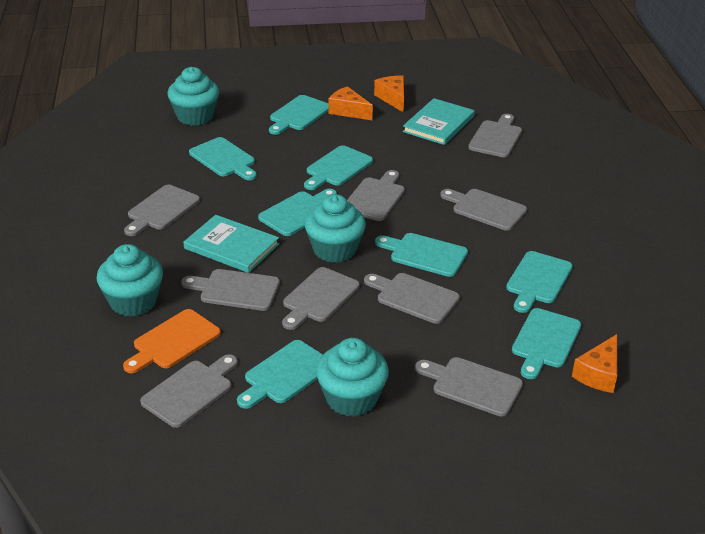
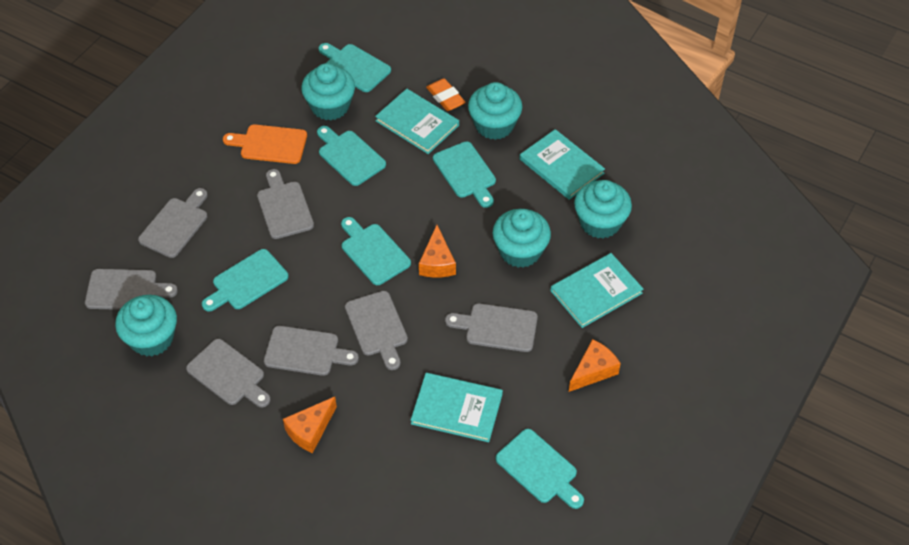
grey cutting board: 9 -> 7
orange eraser: 0 -> 1
turquoise book: 2 -> 4
turquoise cupcake: 4 -> 5
turquoise cutting board: 8 -> 6

